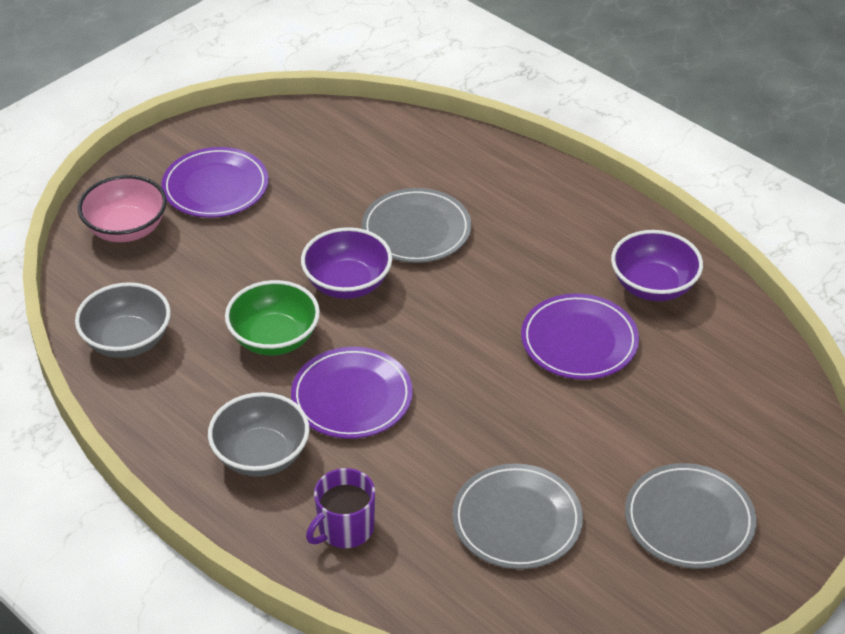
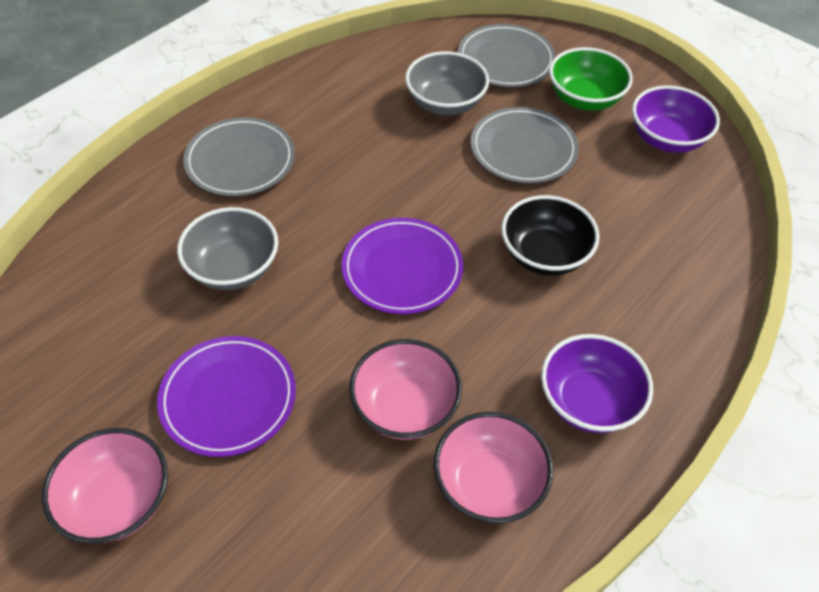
black bowl: 0 -> 1
pink bowl: 1 -> 3
purple mug: 1 -> 0
purple plate: 3 -> 2

